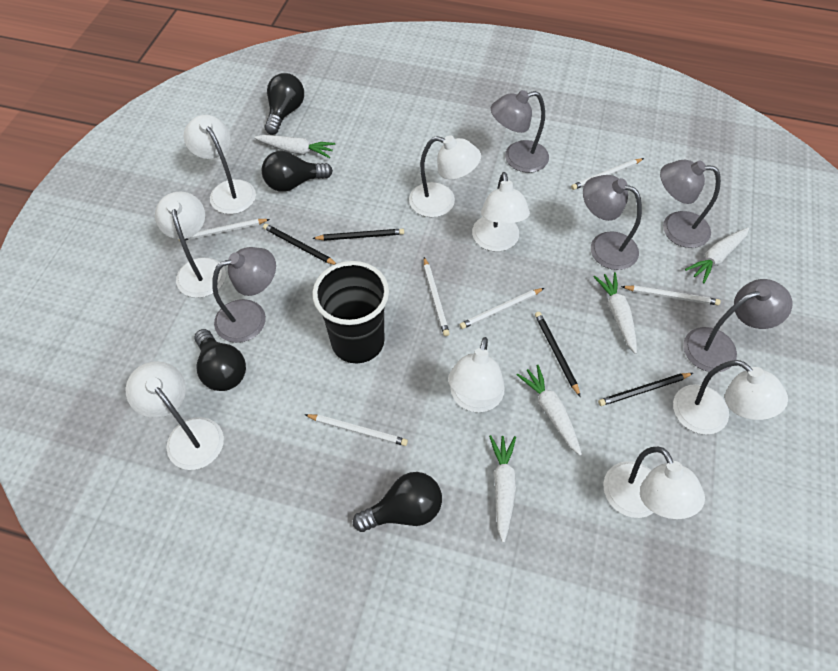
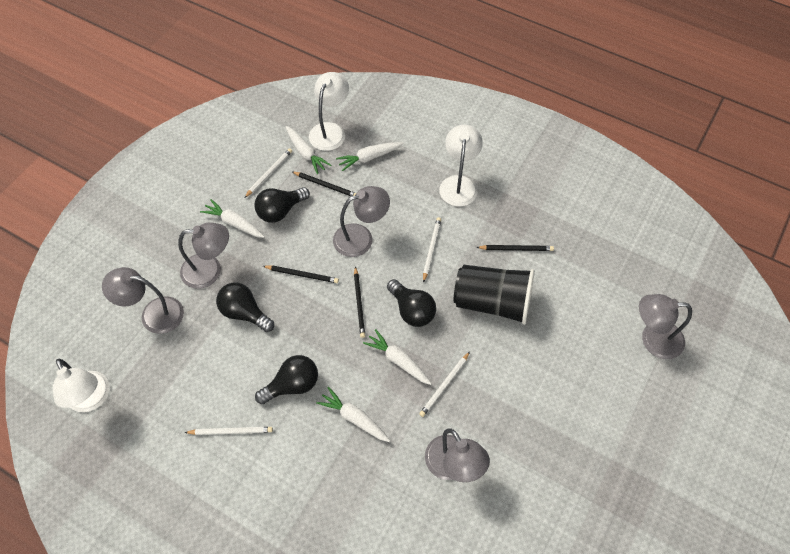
white lamp: 8 -> 3
white pencil: 6 -> 4

